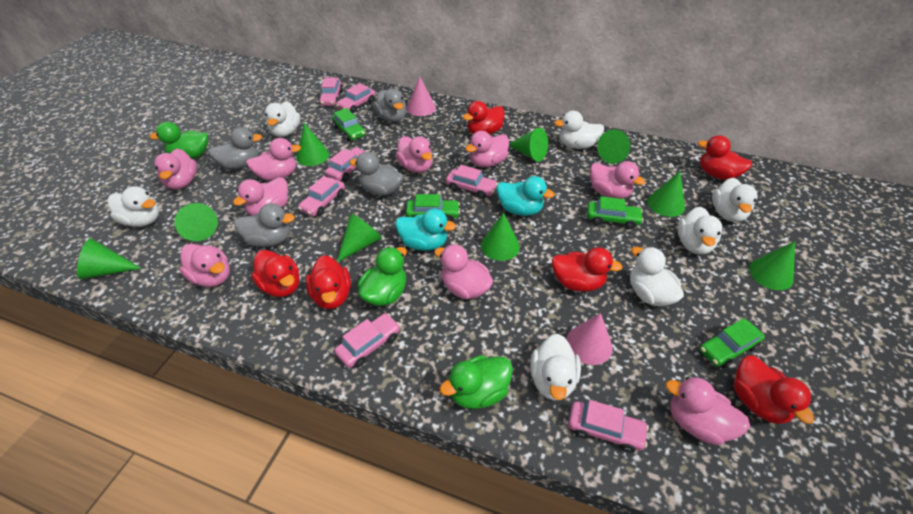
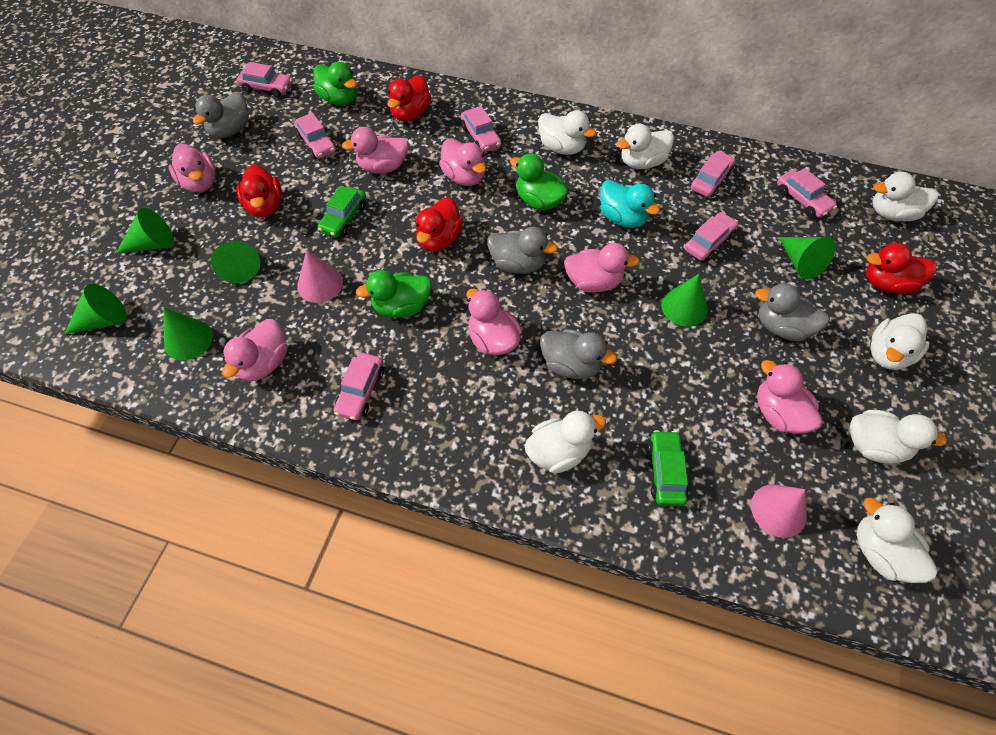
green car: 4 -> 2
green cone: 9 -> 6
pink duck: 9 -> 7
red duck: 6 -> 4
turquoise duck: 2 -> 1

